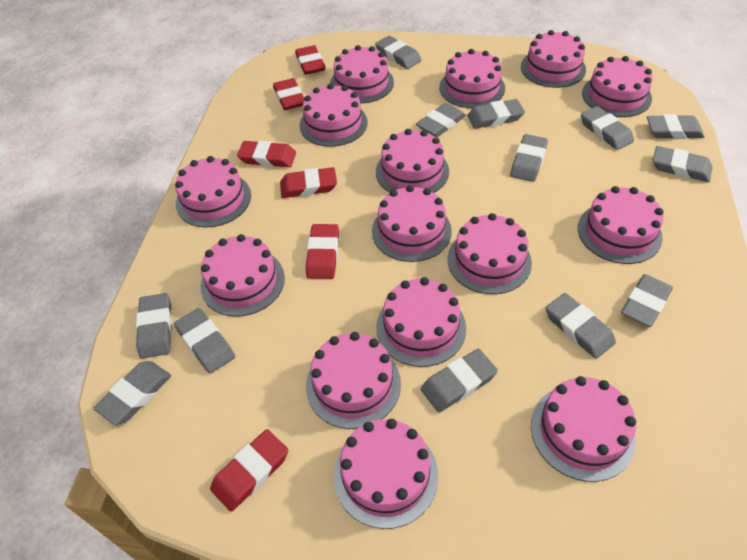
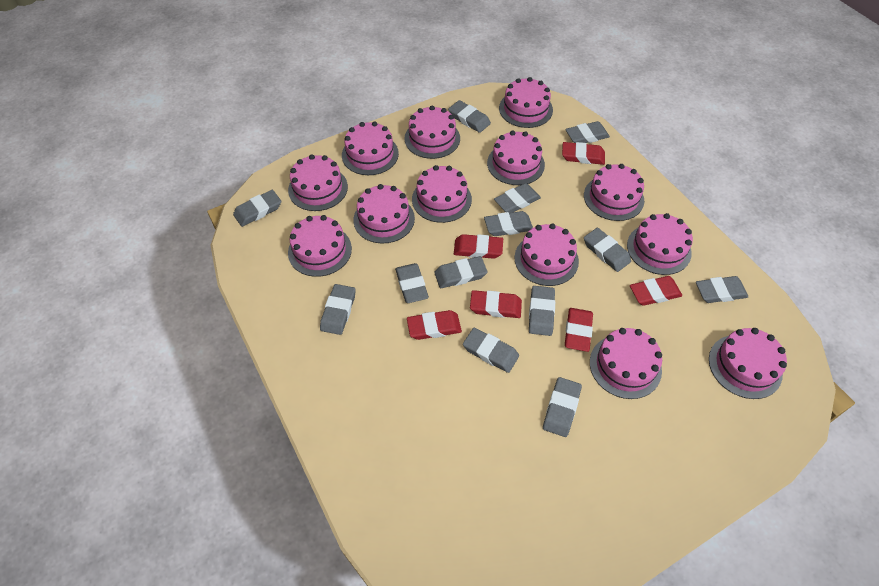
pink cake: 15 -> 13

